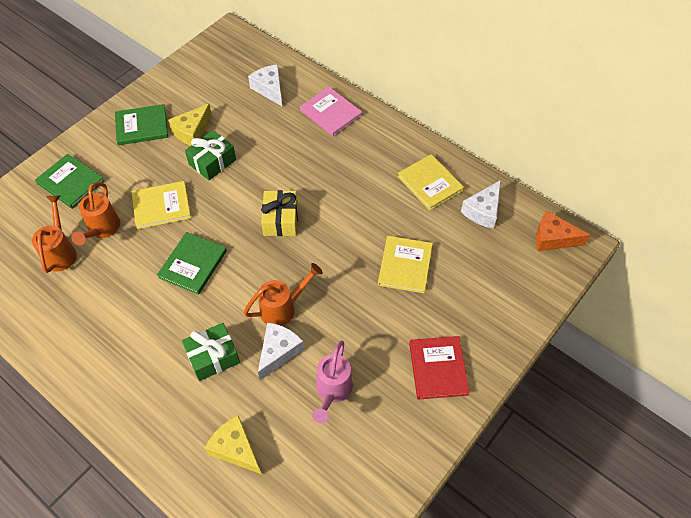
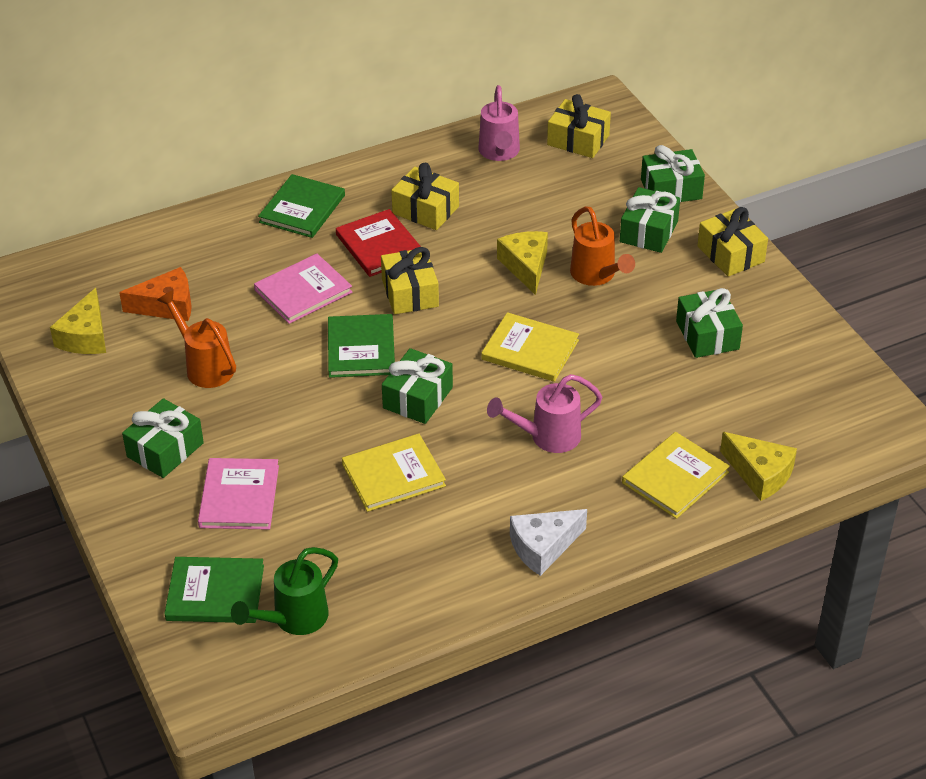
green gift: 2 -> 5
green watering can: 0 -> 1
orange watering can: 3 -> 2
pink book: 1 -> 2
pink watering can: 1 -> 2
white cheese: 3 -> 1
yellow cheese: 2 -> 3
yellow gift: 1 -> 4

